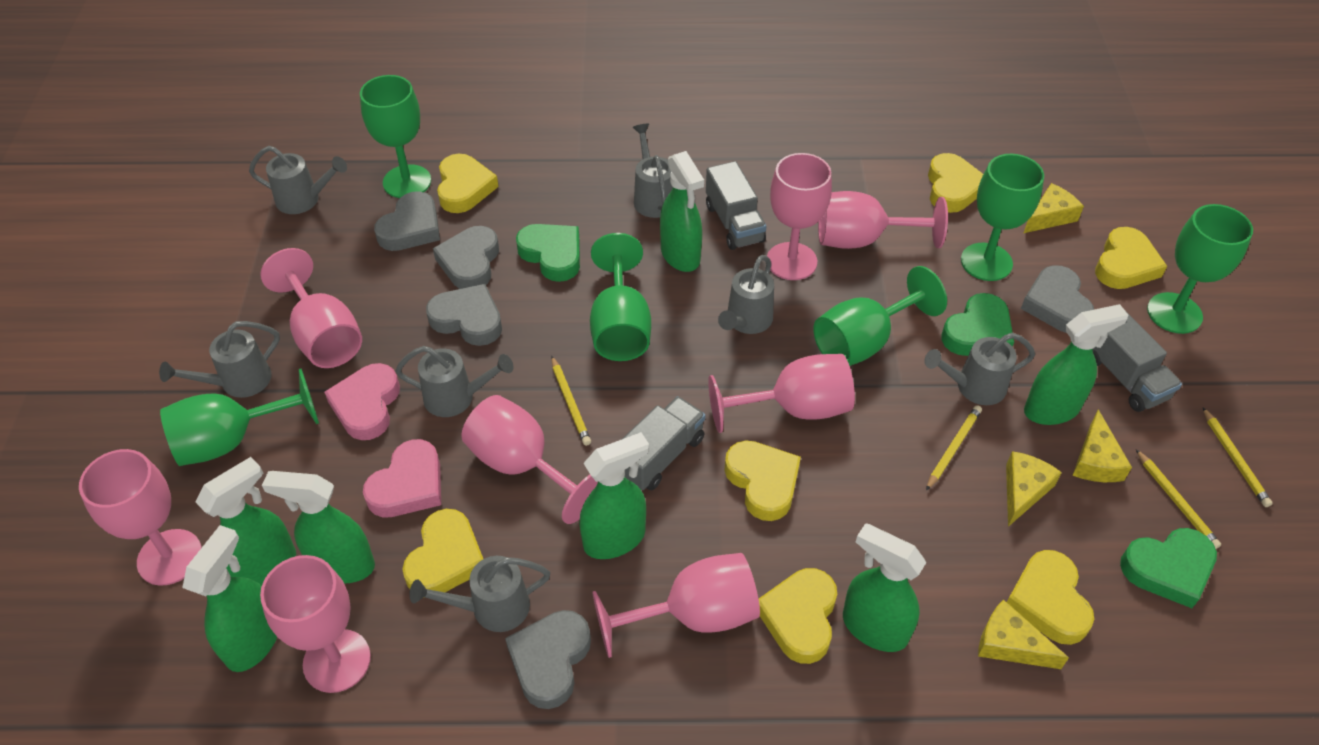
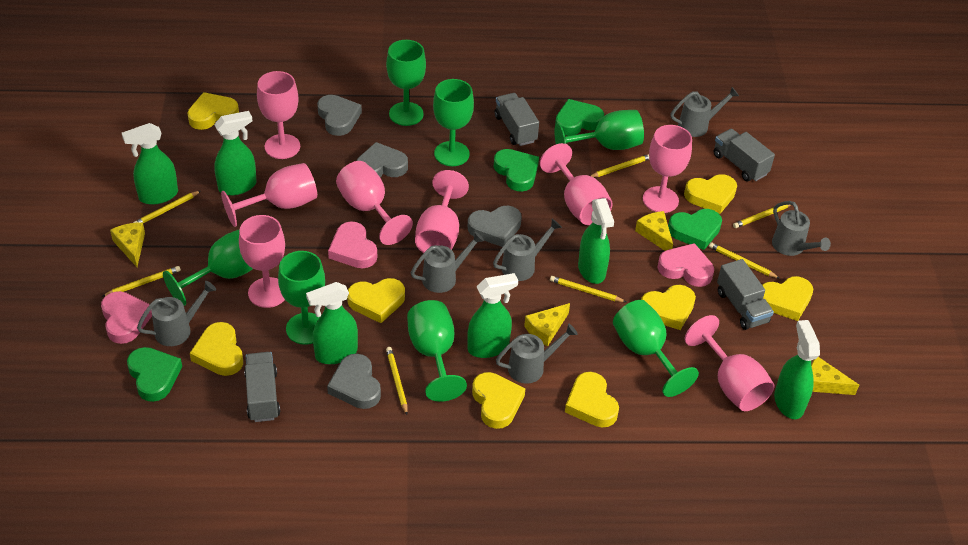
green goblet: 6 -> 7
green heart: 3 -> 4
green spray bottle: 7 -> 6
grey heart: 5 -> 4
grey truck: 3 -> 4
grey watering can: 7 -> 6
pink heart: 2 -> 3
yellow heart: 7 -> 8
yellow pencil: 4 -> 7

